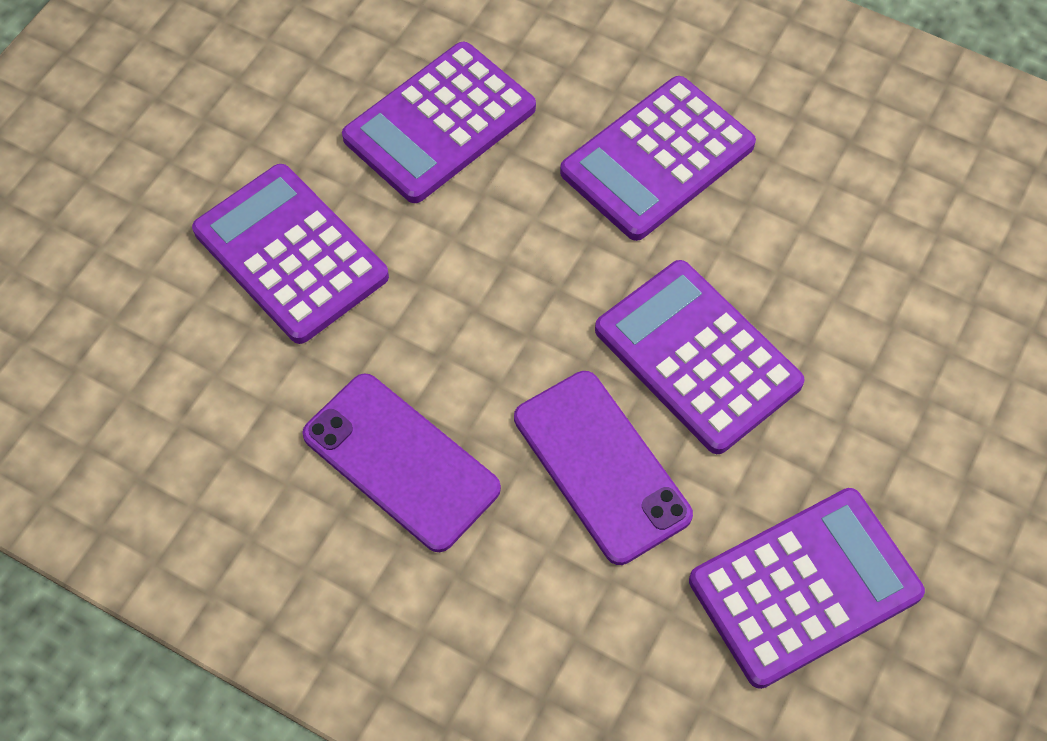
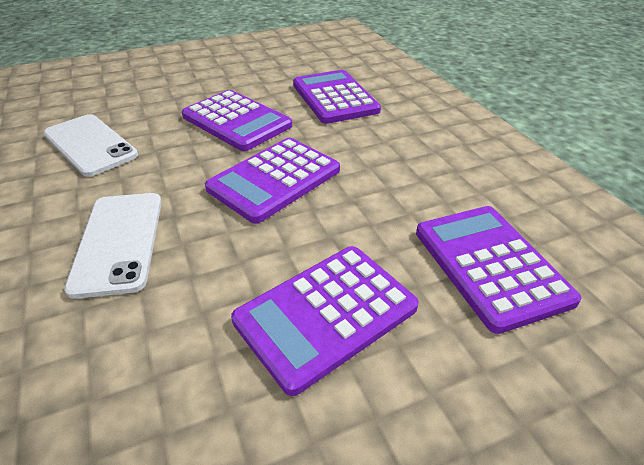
purple phone: 2 -> 0
white phone: 0 -> 2

